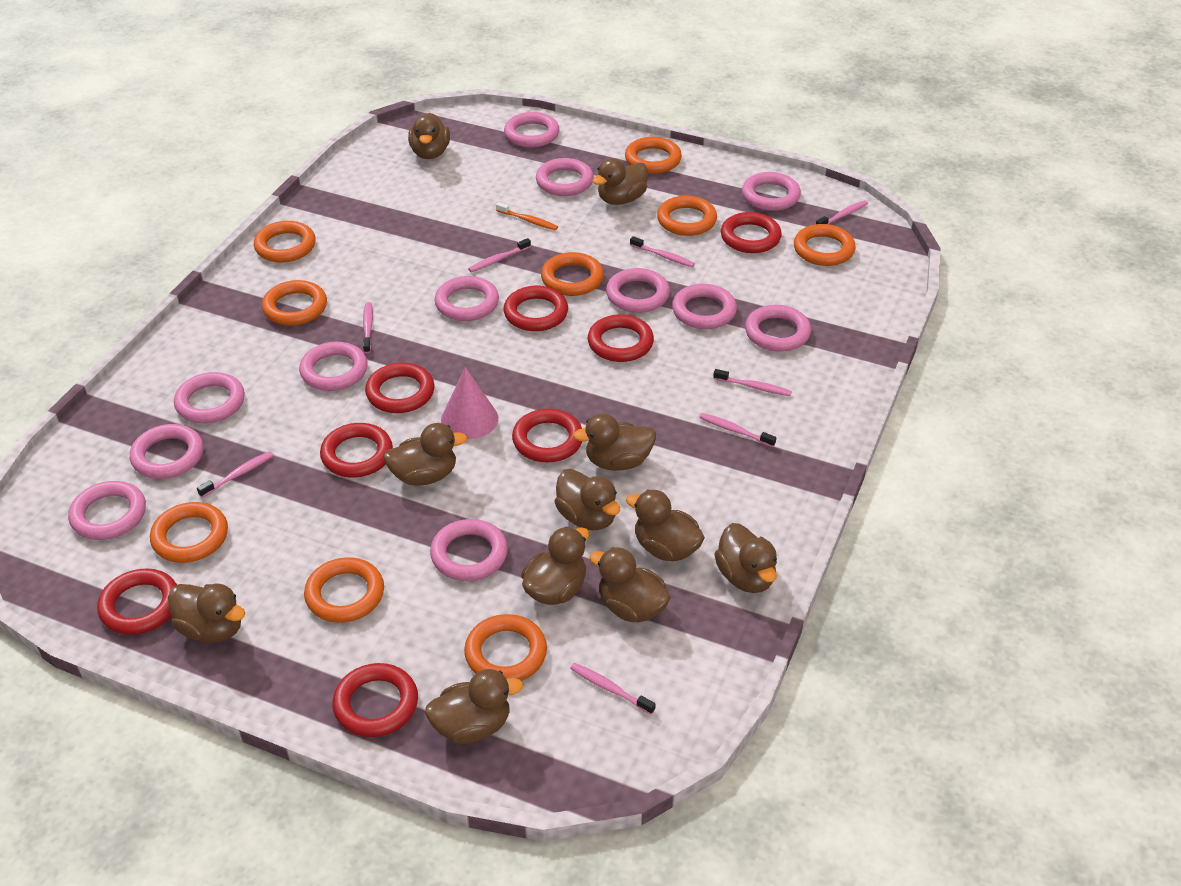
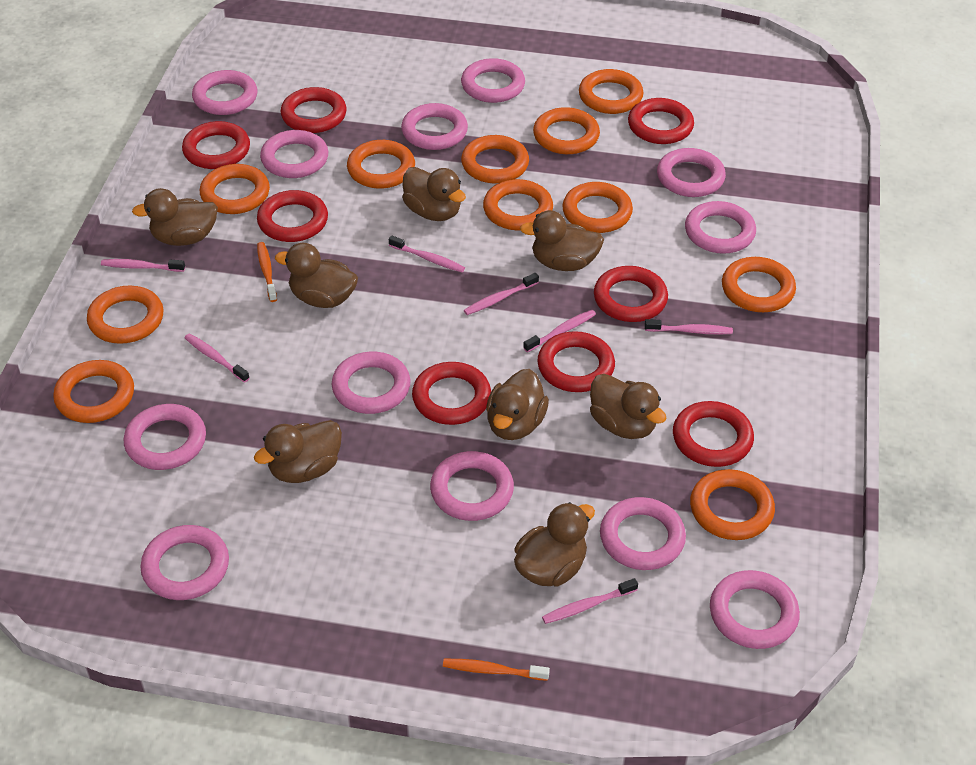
brown duck: 11 -> 8
orange ring: 9 -> 11
orange toothbrush: 1 -> 2
pink cone: 1 -> 0
pink toothbrush: 8 -> 7

